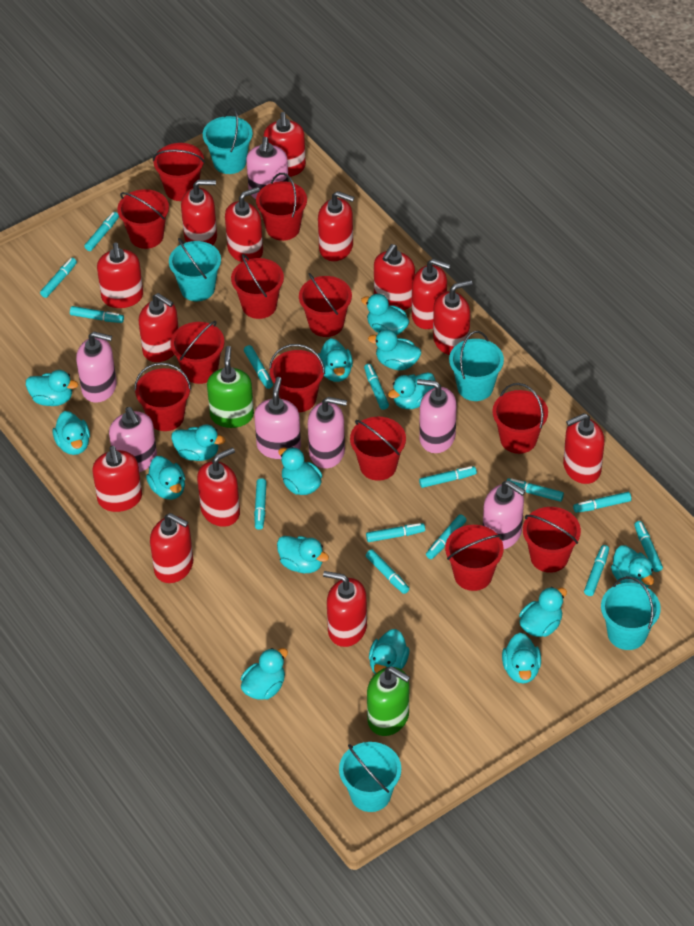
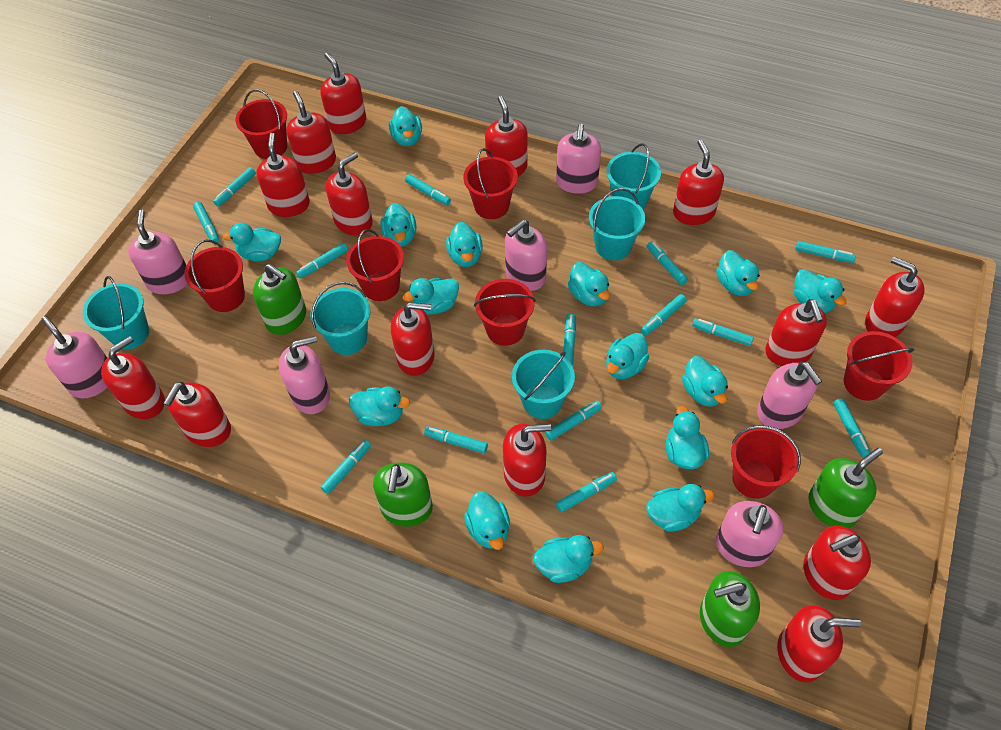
green soap dispenser: 2 -> 4
red bucket: 12 -> 7

